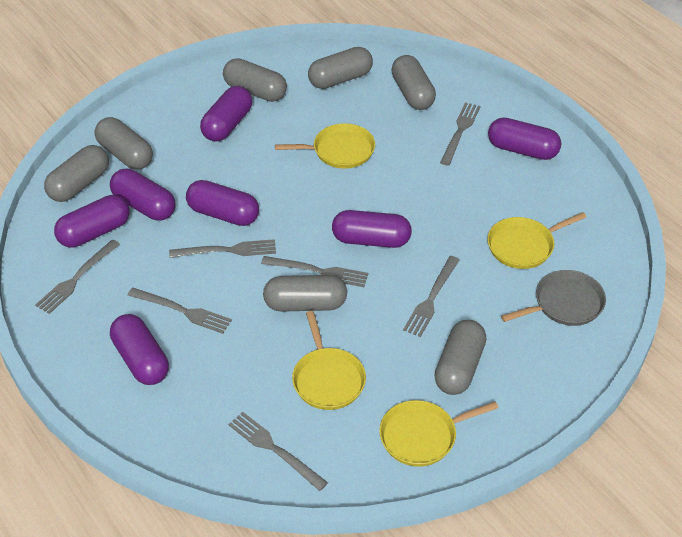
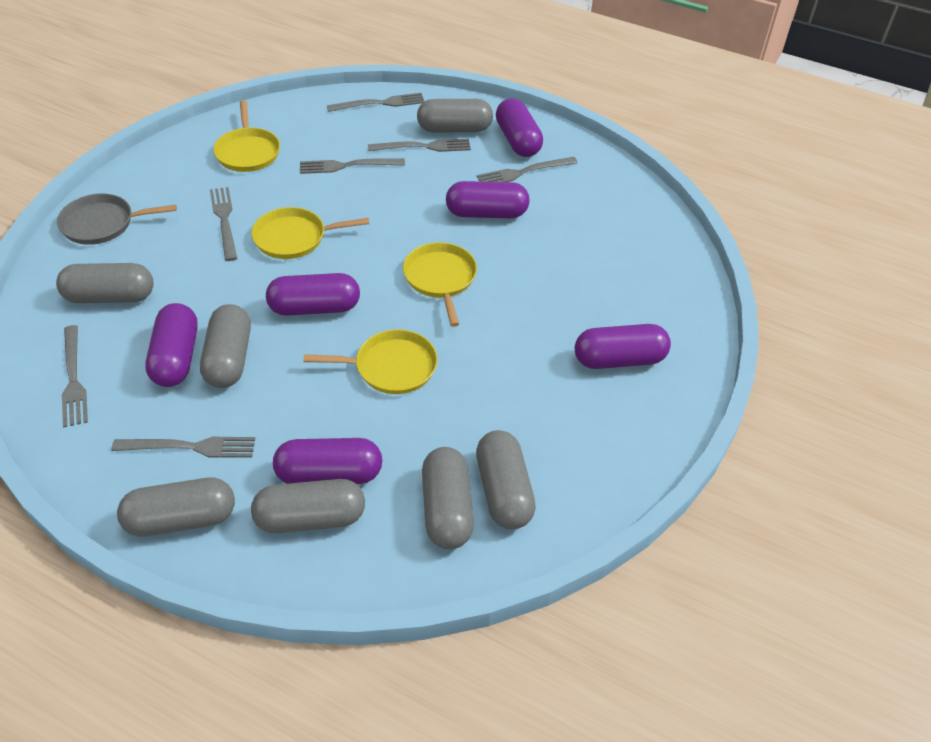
purple capsule: 7 -> 6

